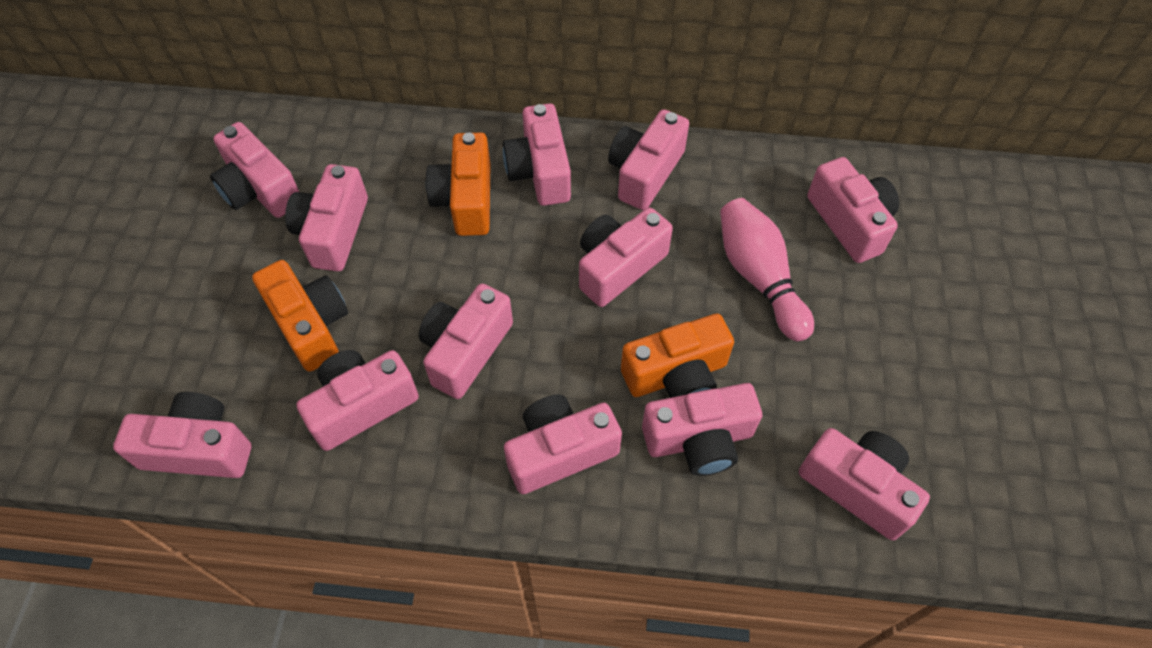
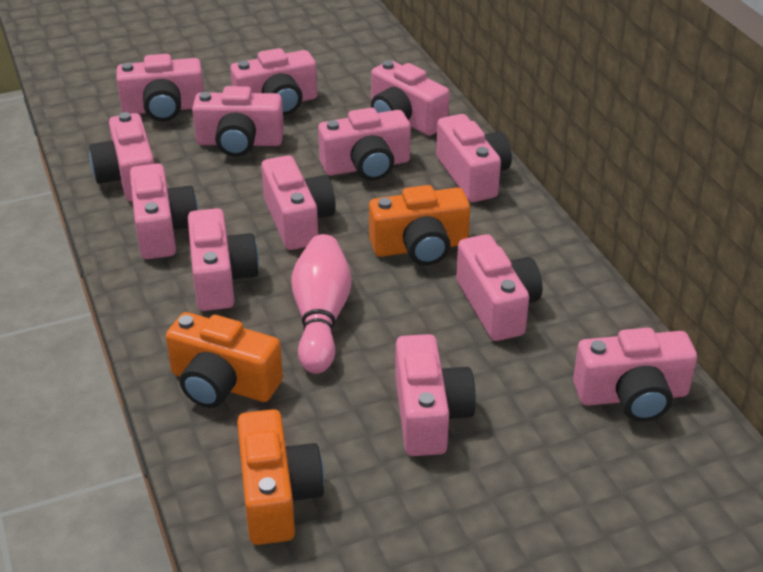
pink camera: 12 -> 13

